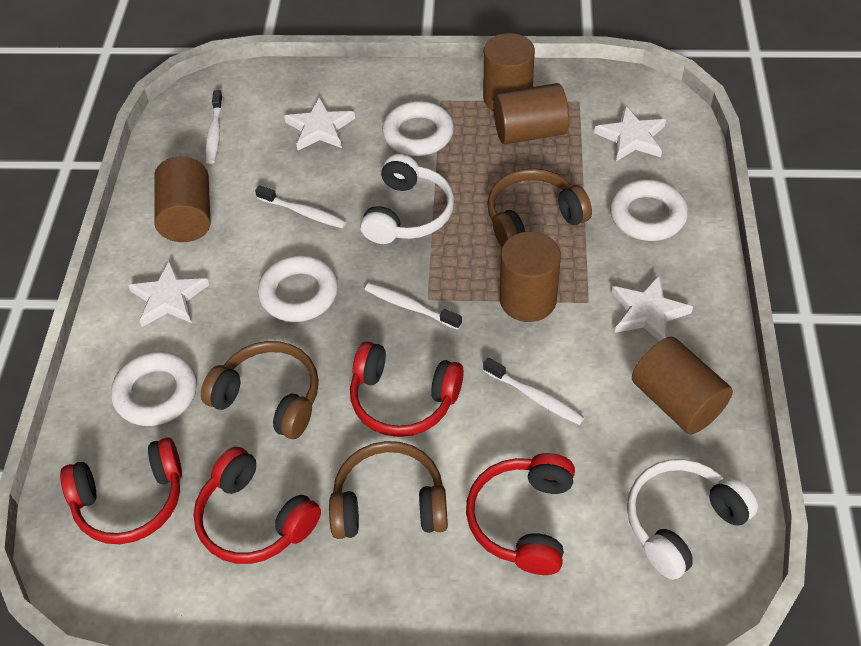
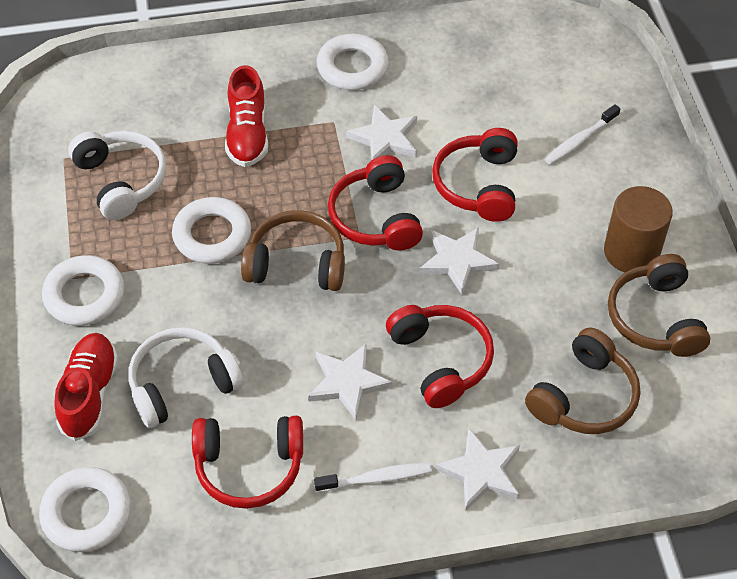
brown cylinder: 5 -> 1
red shoe: 0 -> 2
white toothbrush: 4 -> 2

